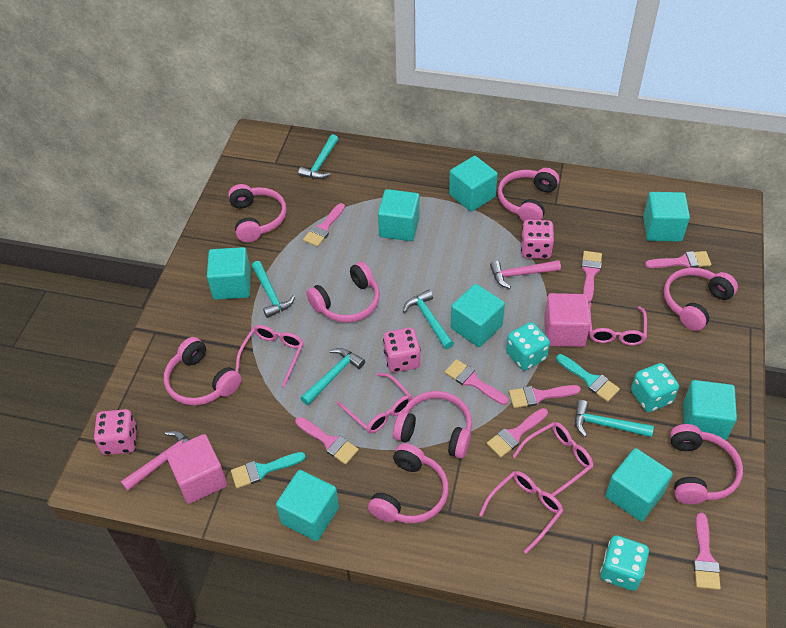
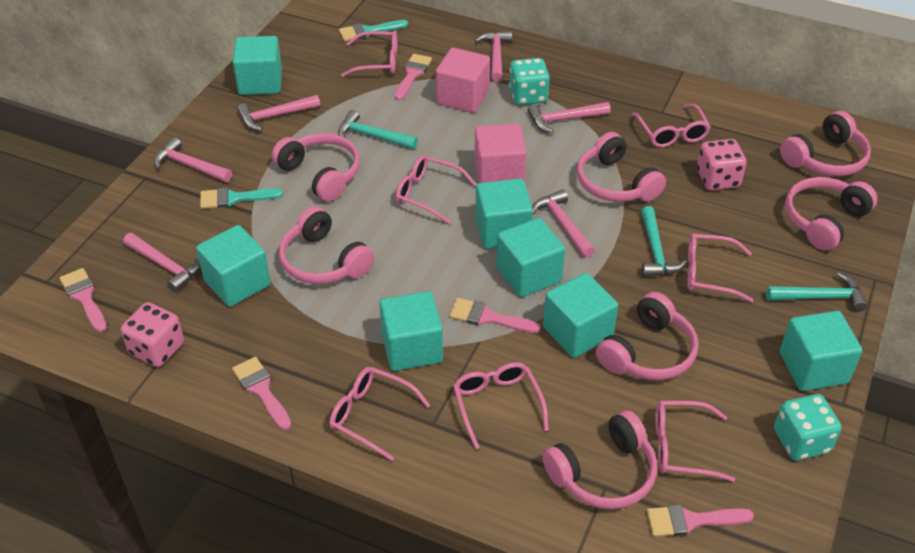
pink brush: 8 -> 5
pink dice: 3 -> 2
pink glasses: 5 -> 7
pink hammer: 2 -> 6
pink headphones: 8 -> 7
turquoise cube: 8 -> 7
turquoise dice: 3 -> 2
turquoise hammer: 5 -> 3

